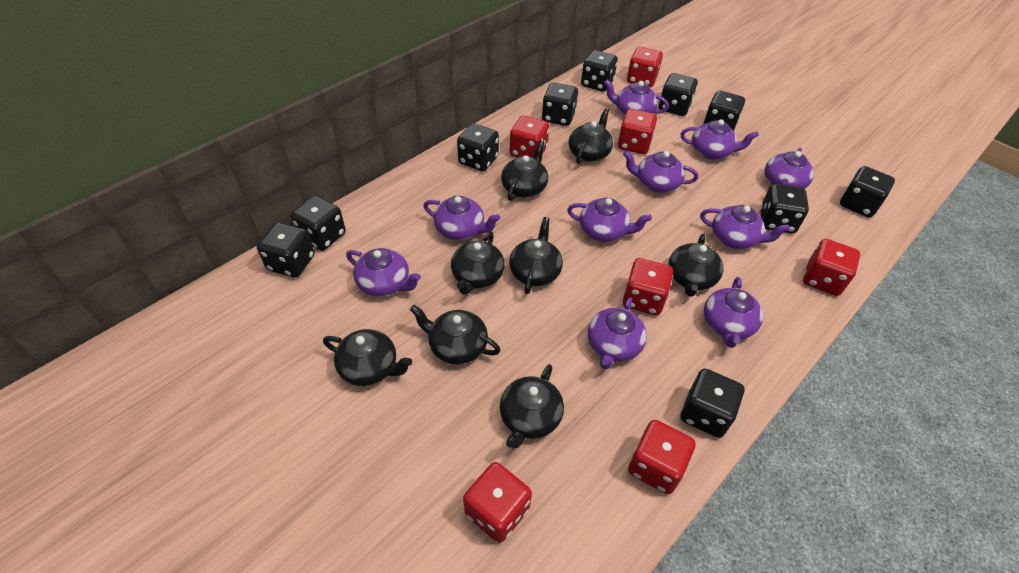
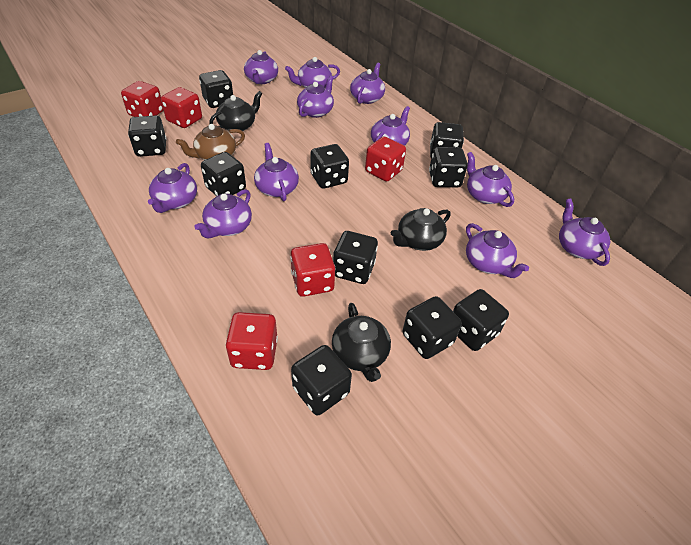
black teapot: 8 -> 3
brown teapot: 0 -> 1
purple teapot: 10 -> 11
red dice: 7 -> 5

